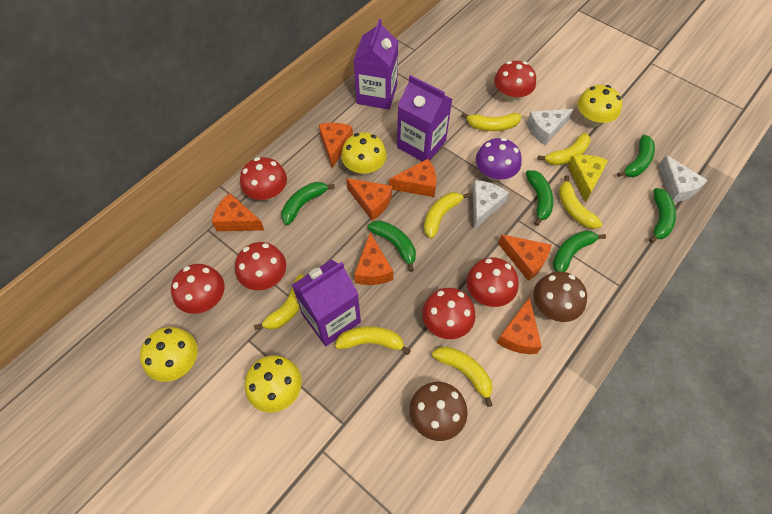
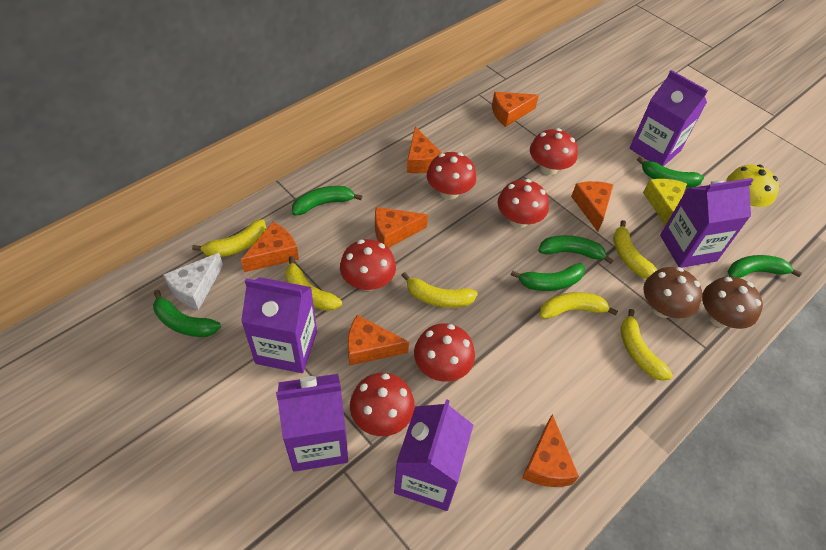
purple carton: 3 -> 5
purple mushroom: 1 -> 0
white cheese: 3 -> 1
yellow banana: 7 -> 6
yellow mushroom: 4 -> 1

